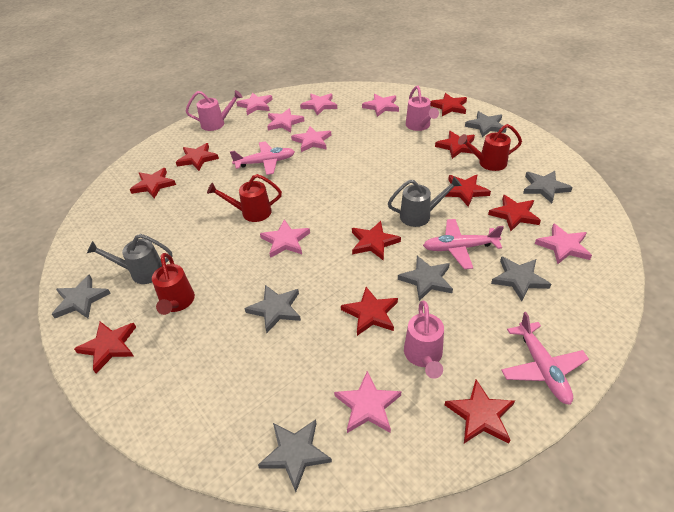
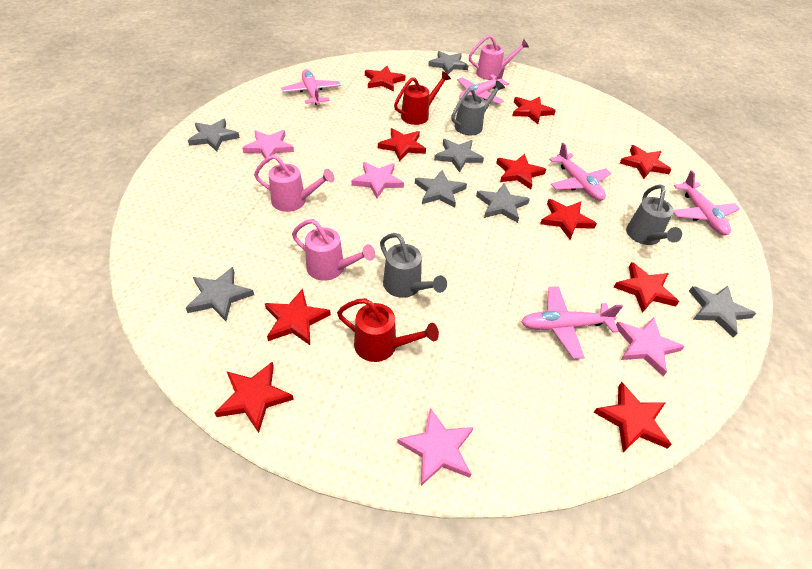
grey watering can: 2 -> 3
pink plane: 3 -> 5
pink star: 8 -> 4
red watering can: 3 -> 2

